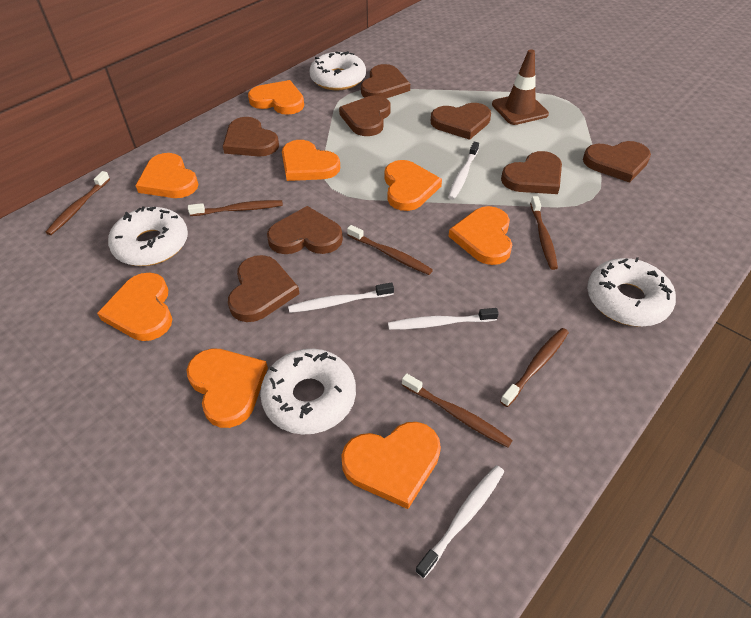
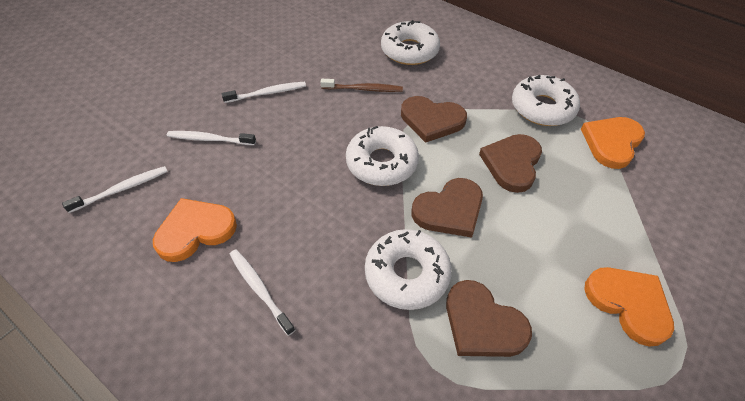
brown heart: 8 -> 4
brown toothbrush: 6 -> 1
brown traffic cone: 1 -> 0
orange heart: 8 -> 3

